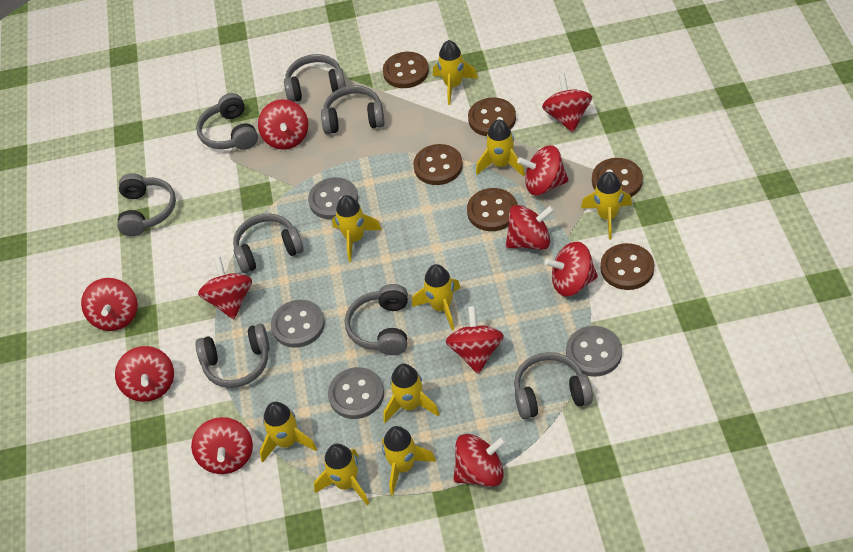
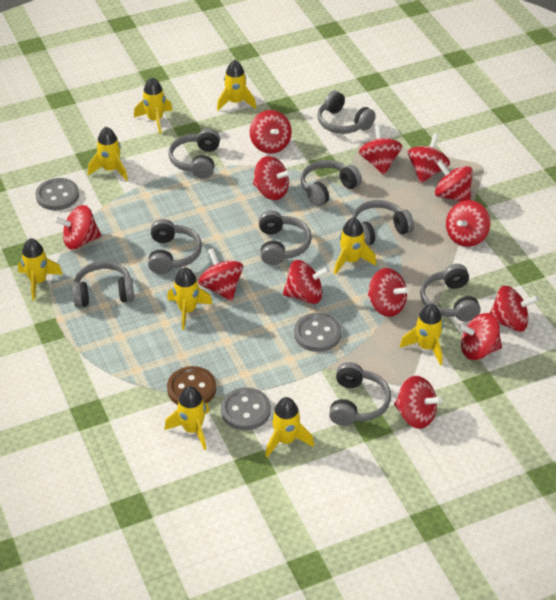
brown button: 6 -> 1
grey button: 4 -> 3
grey headphones: 8 -> 9
red spinning top: 11 -> 13

